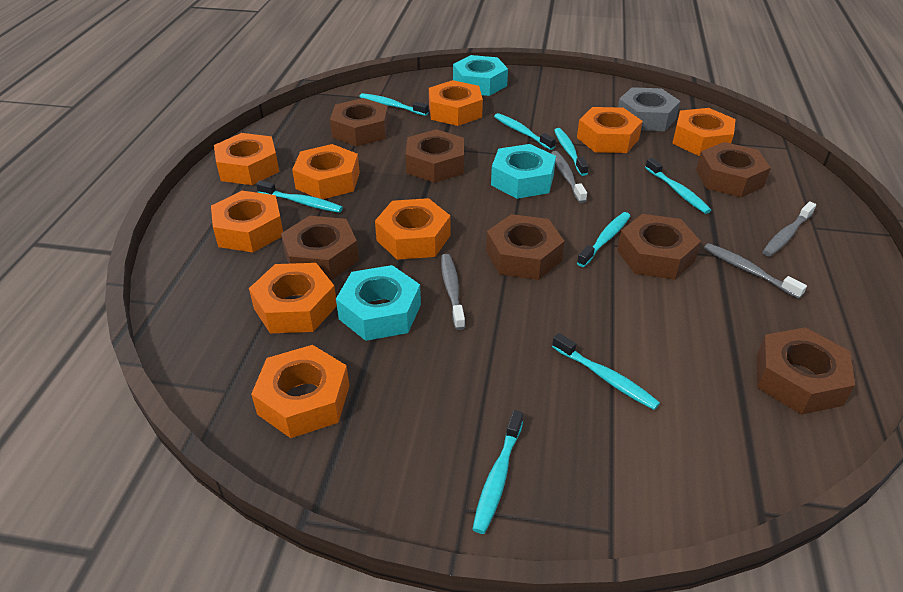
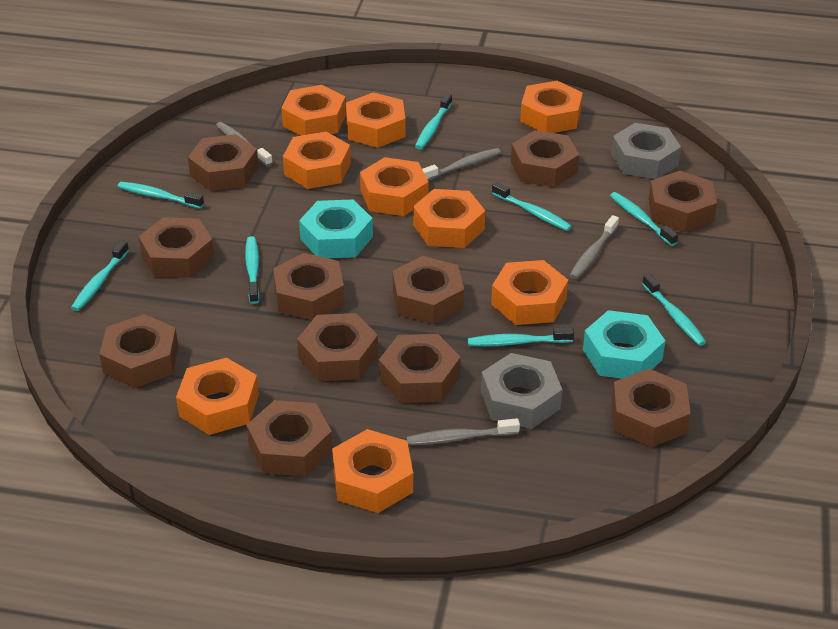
brown nut: 7 -> 11
grey nut: 1 -> 2
turquoise nut: 3 -> 2

